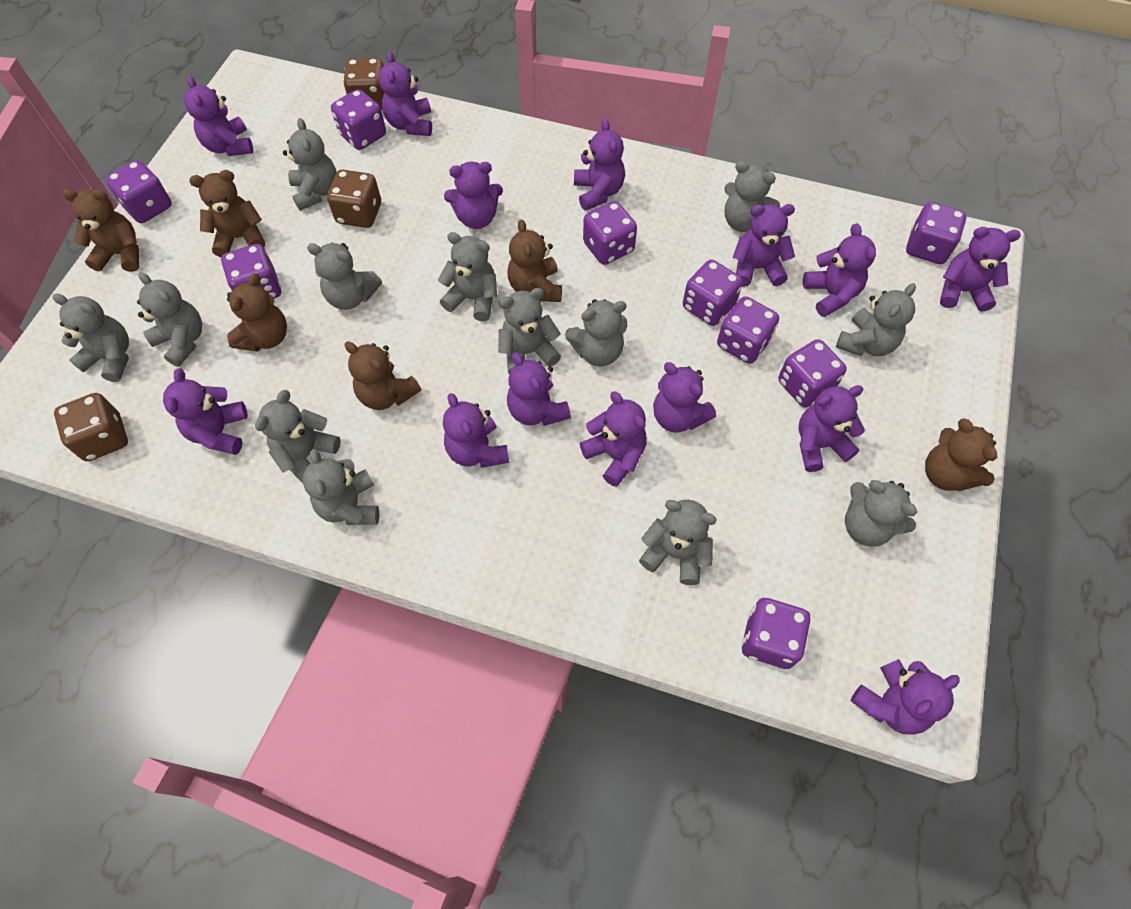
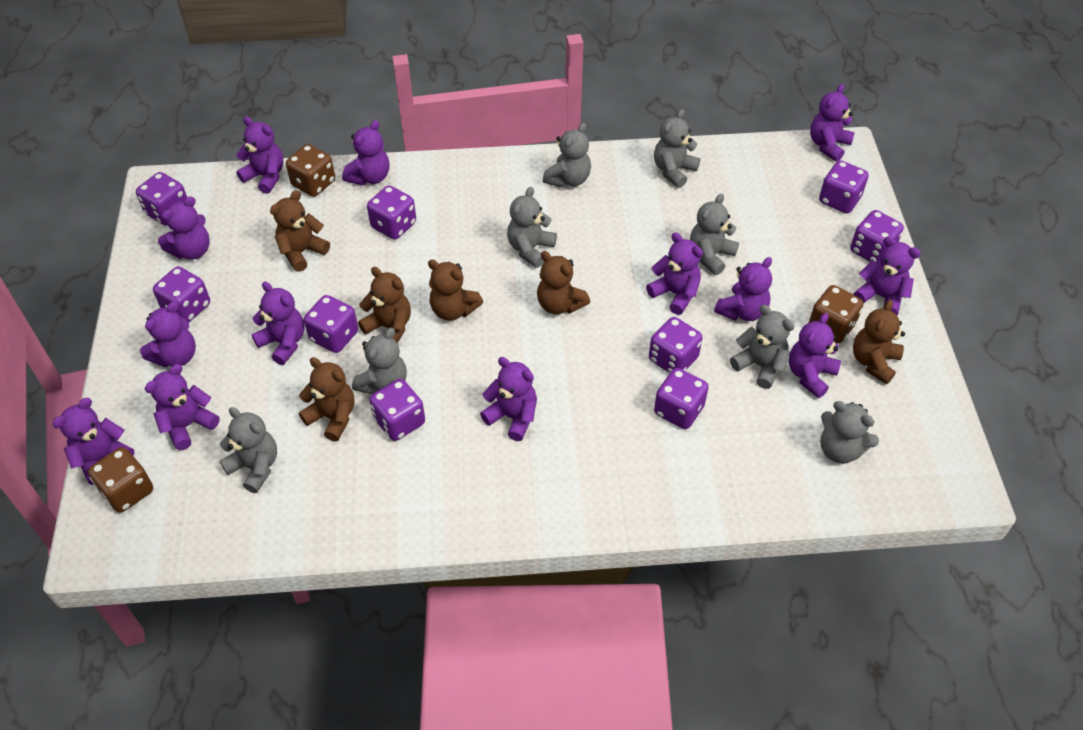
grey teddy bear: 13 -> 8
purple teddy bear: 14 -> 13

